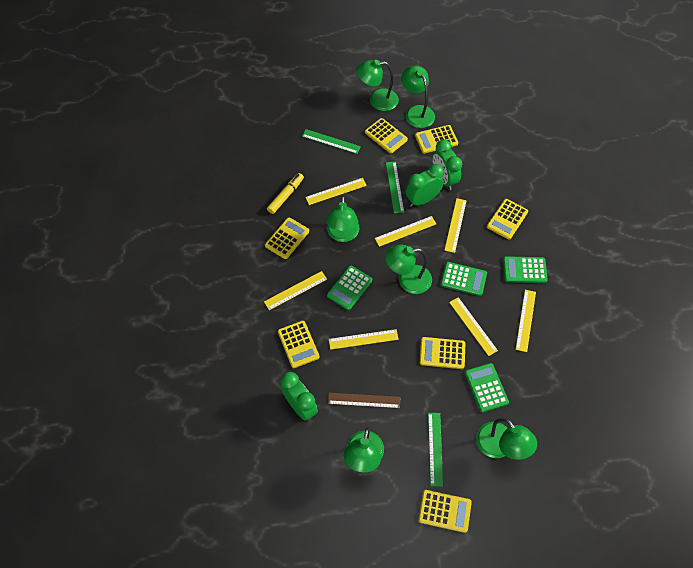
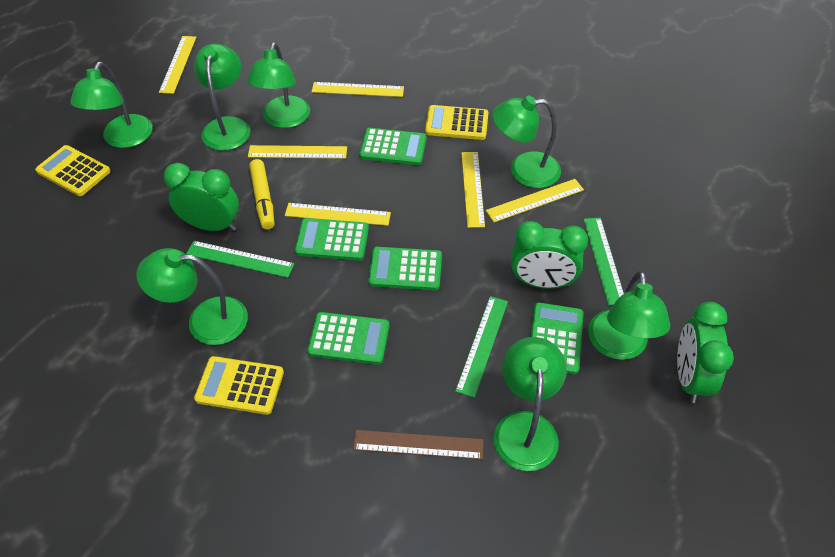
green calculator: 4 -> 5
green lamp: 6 -> 7
yellow calculator: 7 -> 3
yellow ruler: 7 -> 6

